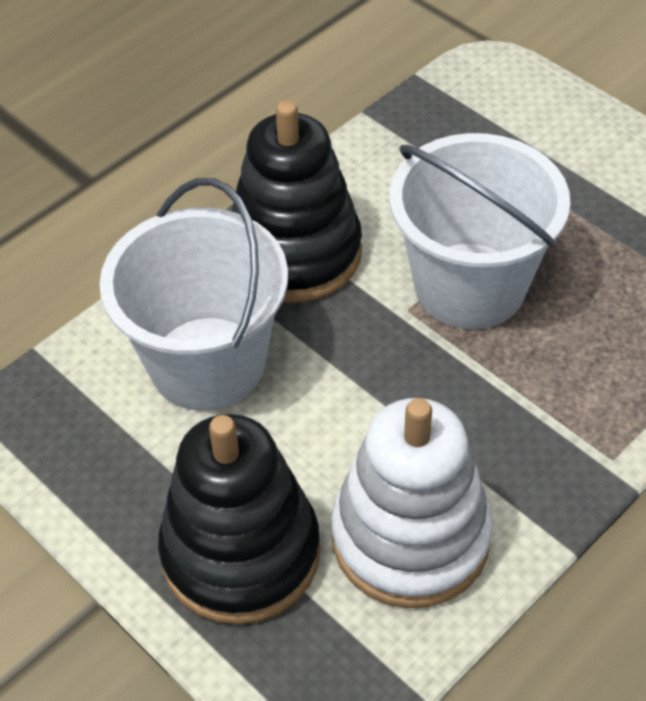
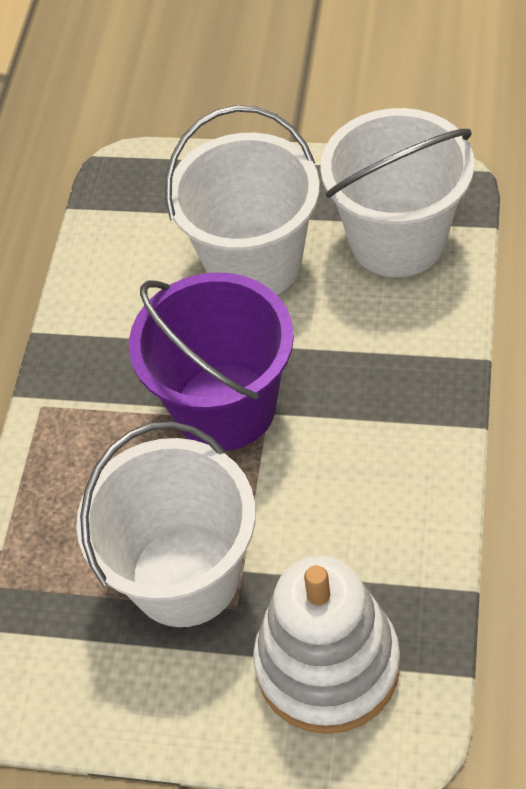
black stacking toy: 2 -> 0
purple bucket: 0 -> 1
white bucket: 2 -> 3

